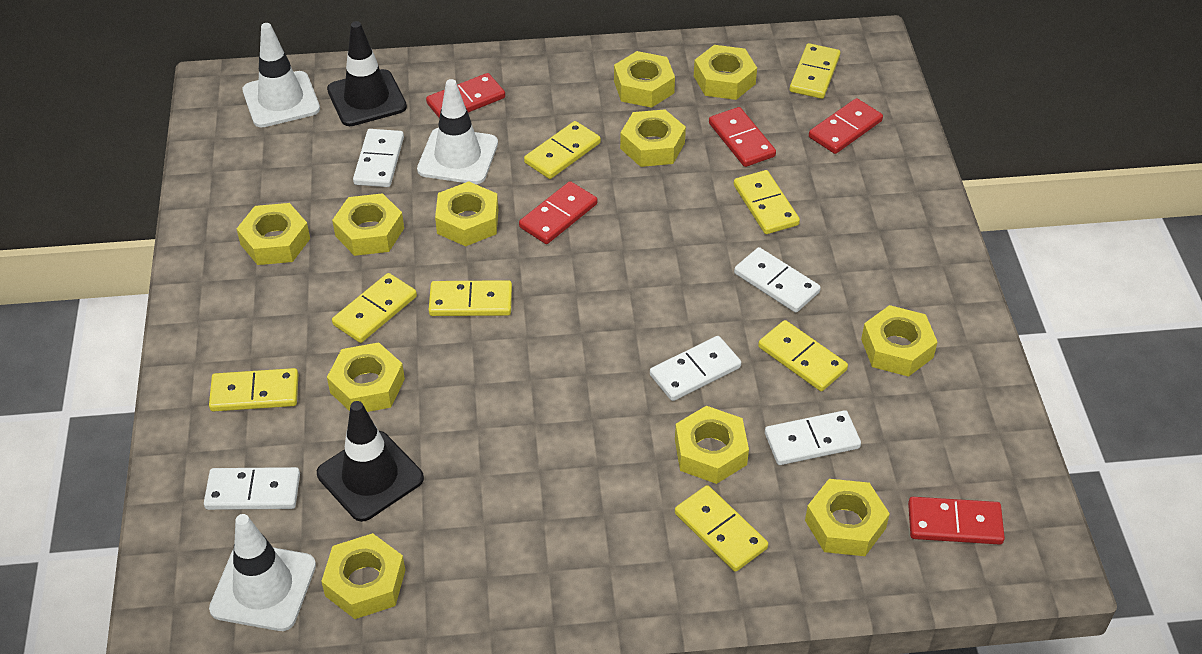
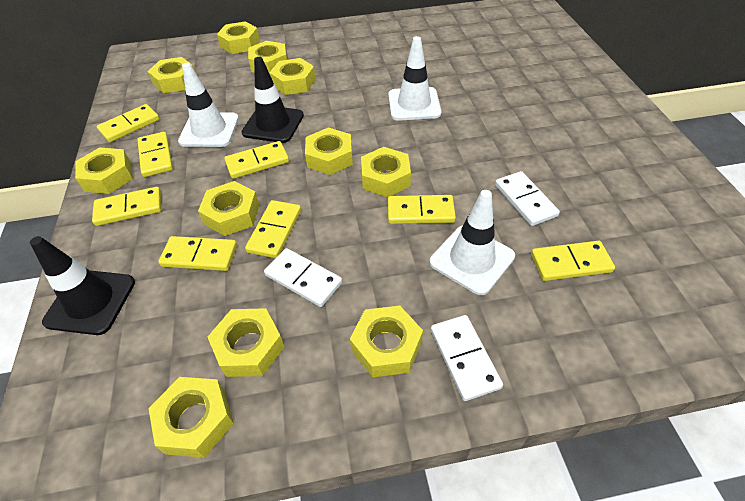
red domino: 5 -> 0
white domino: 5 -> 3

